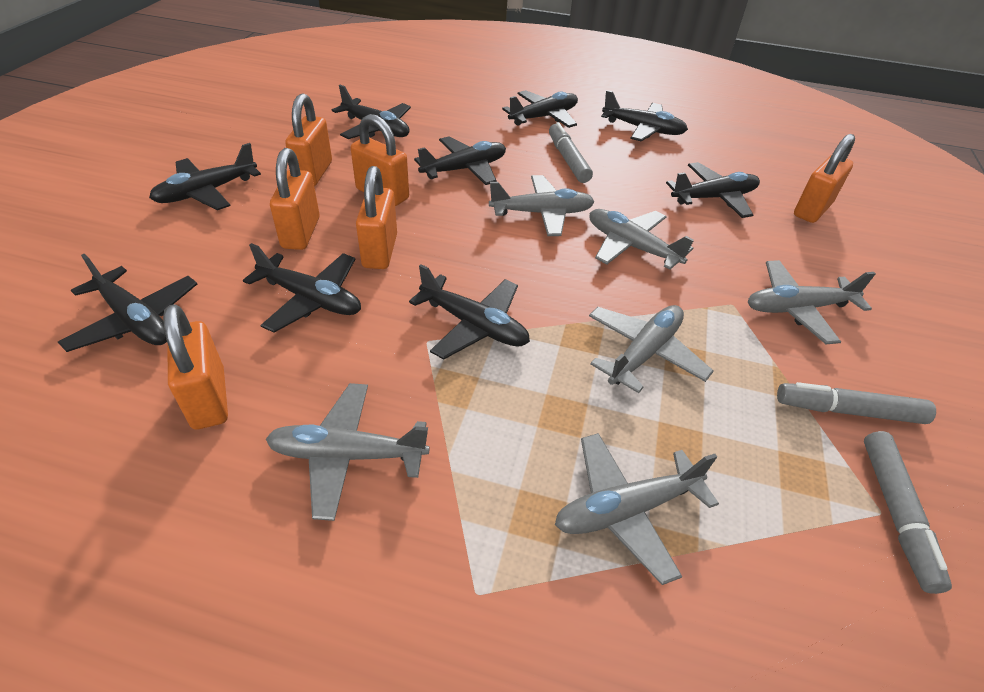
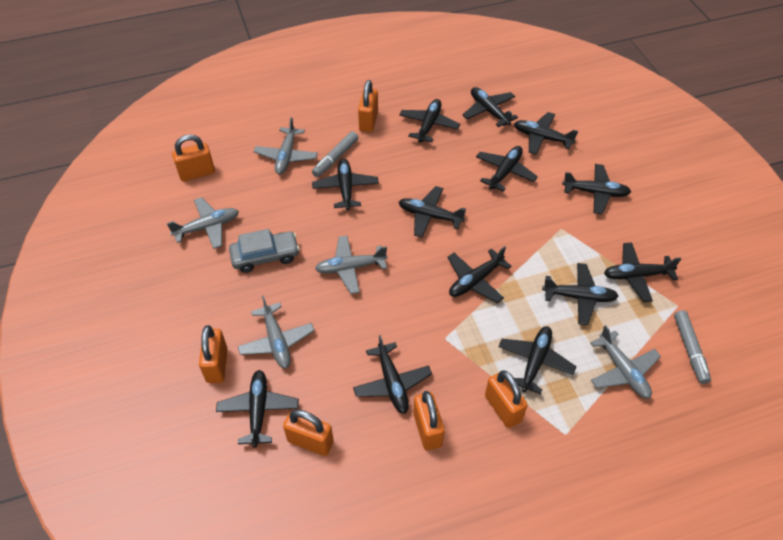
black plane: 9 -> 13
grey car: 0 -> 1
grey marker: 3 -> 2
grey plane: 6 -> 5

